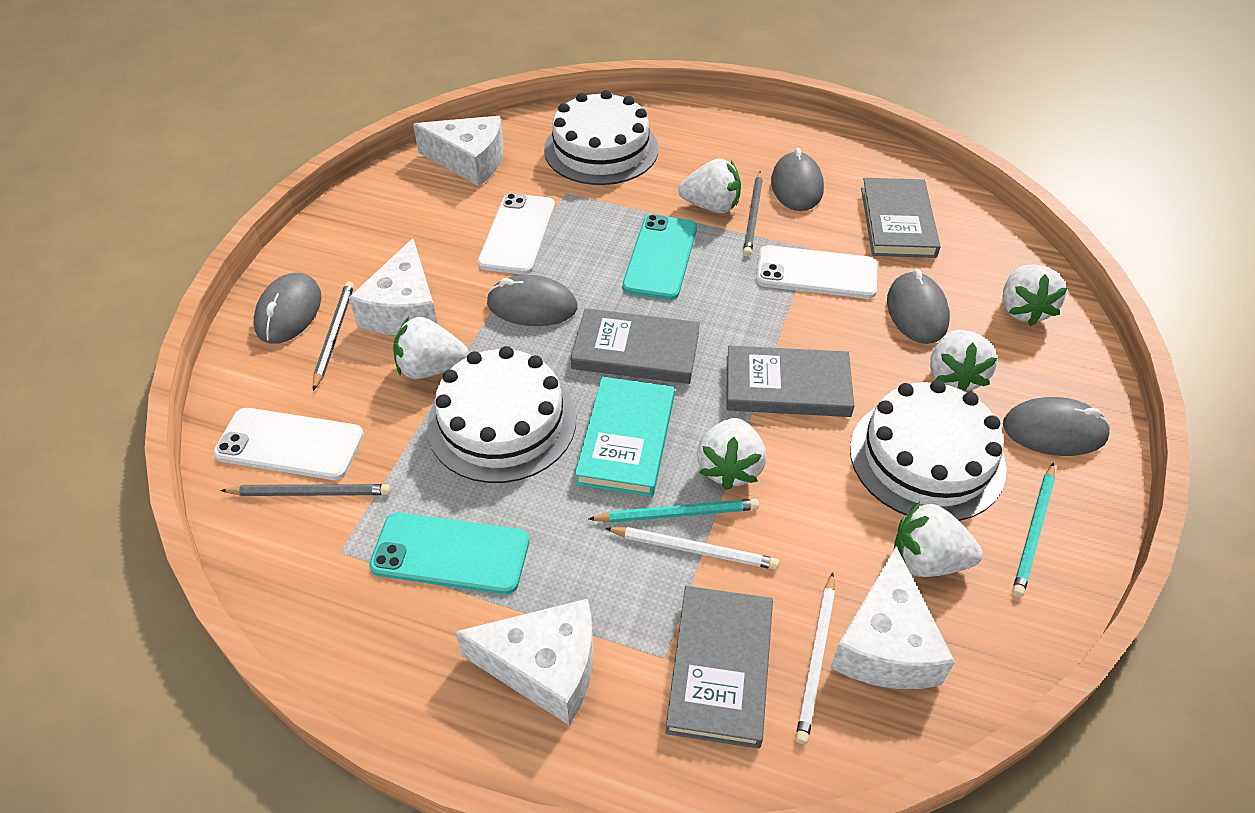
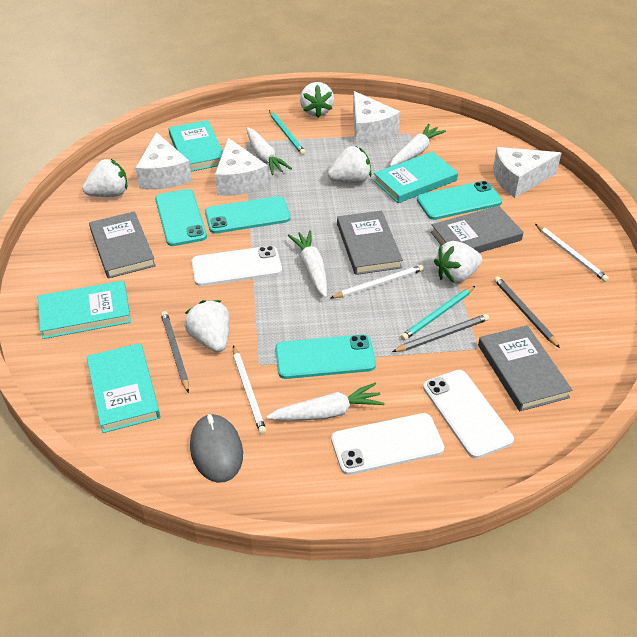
grey mouse: 5 -> 1
turquoise book: 1 -> 4
turquoise phone: 2 -> 4
white cake: 3 -> 0
white carrot: 0 -> 4
white pencil: 2 -> 3
white strawberry: 6 -> 5

